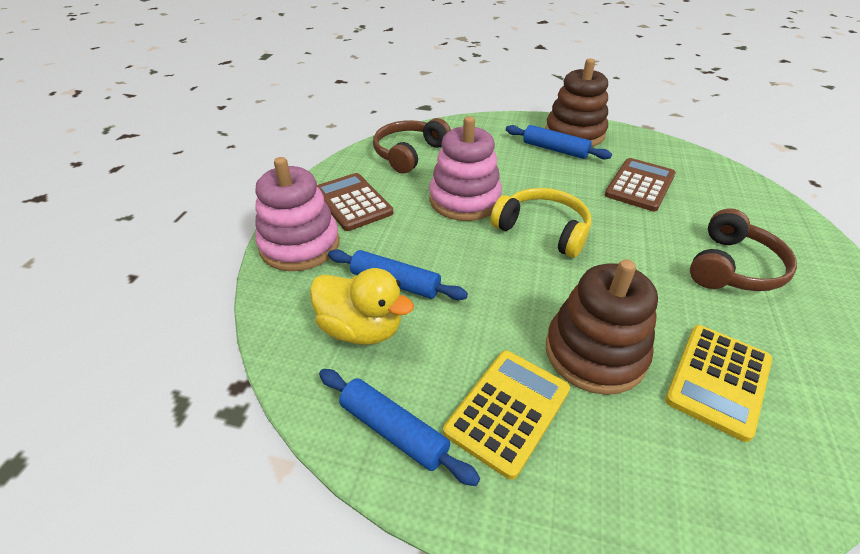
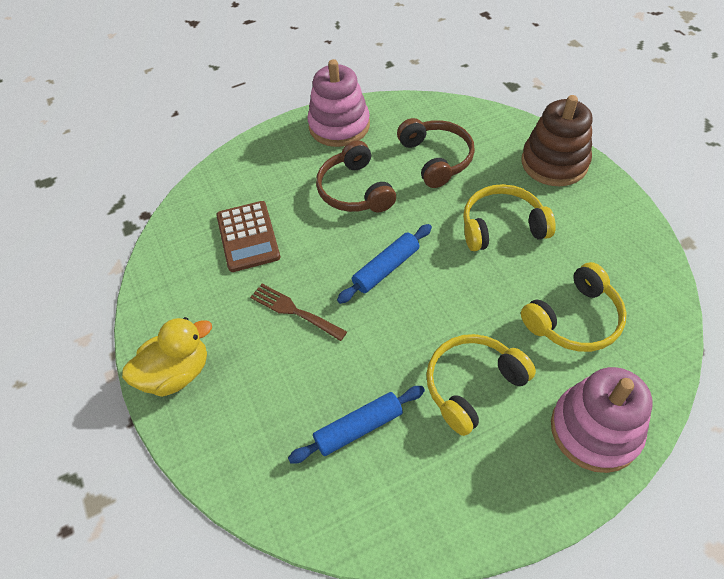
blue rolling pin: 3 -> 2
brown calculator: 2 -> 1
brown fork: 0 -> 1
brown stacking toy: 2 -> 1
yellow calculator: 2 -> 0
yellow headphones: 1 -> 3

